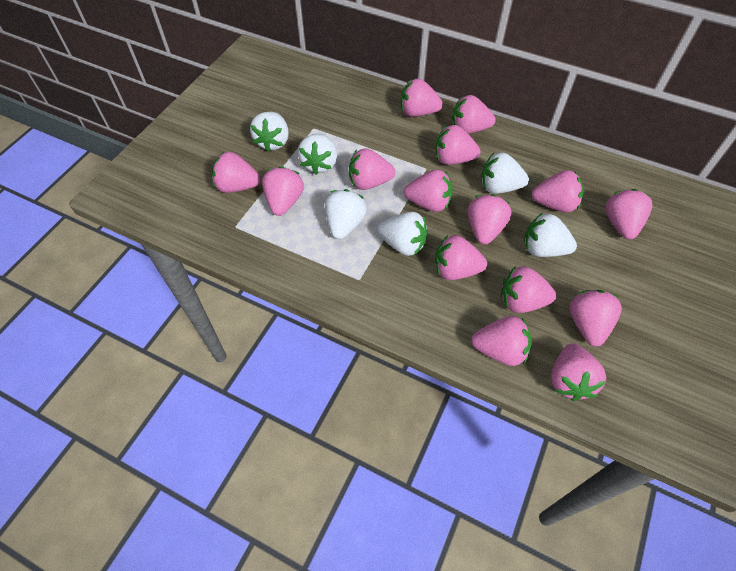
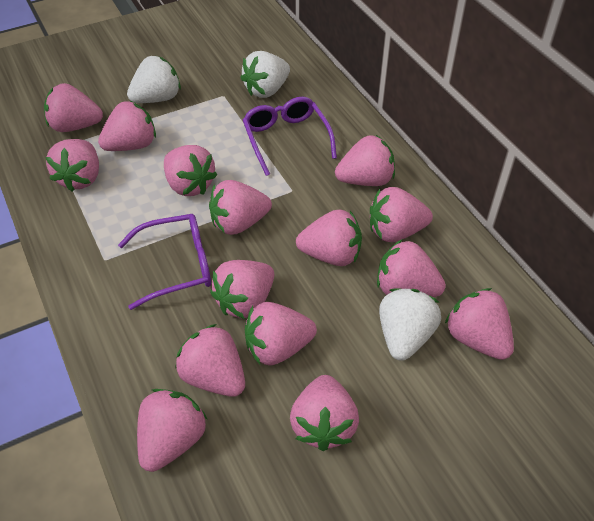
purple glasses: 0 -> 2
white strawberry: 6 -> 3

